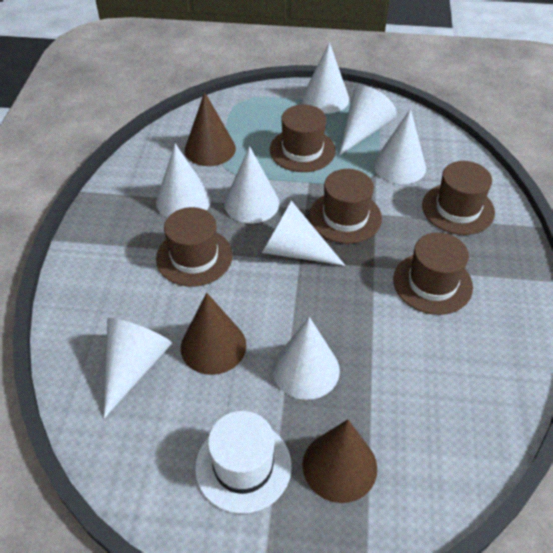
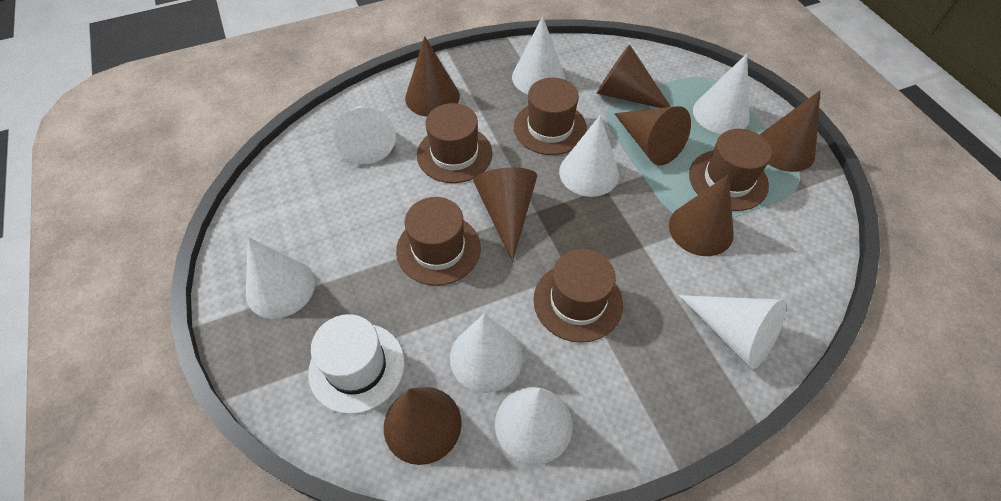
brown cone: 3 -> 7

